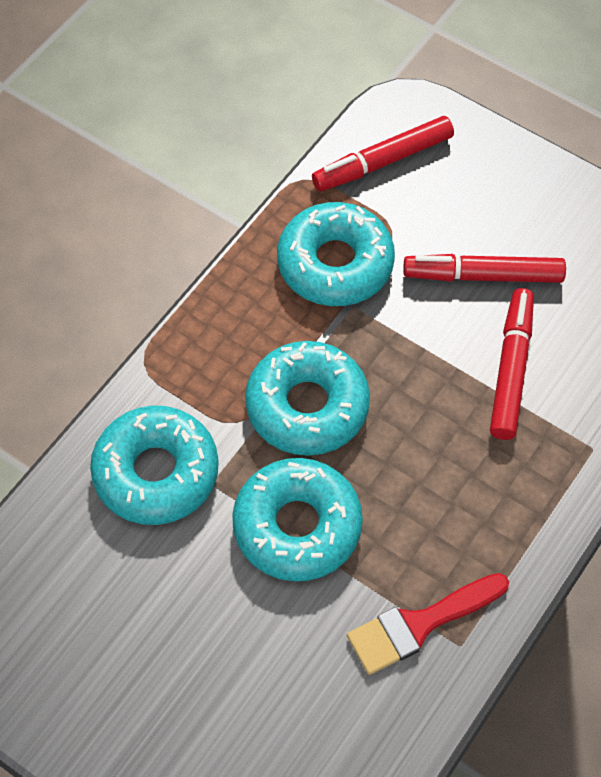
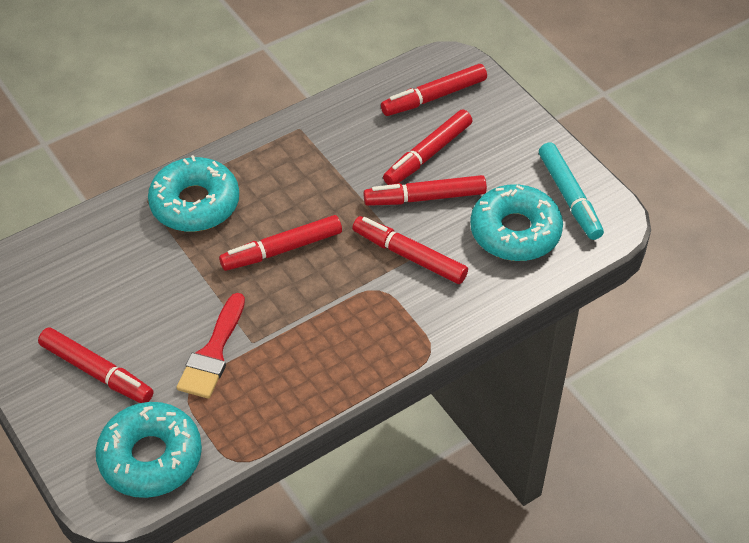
red marker: 3 -> 6
turquoise donut: 4 -> 3
turquoise marker: 0 -> 1

